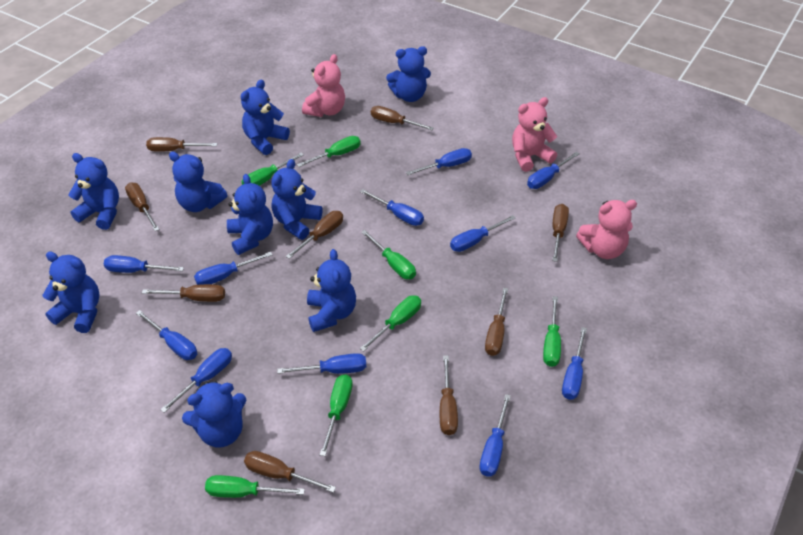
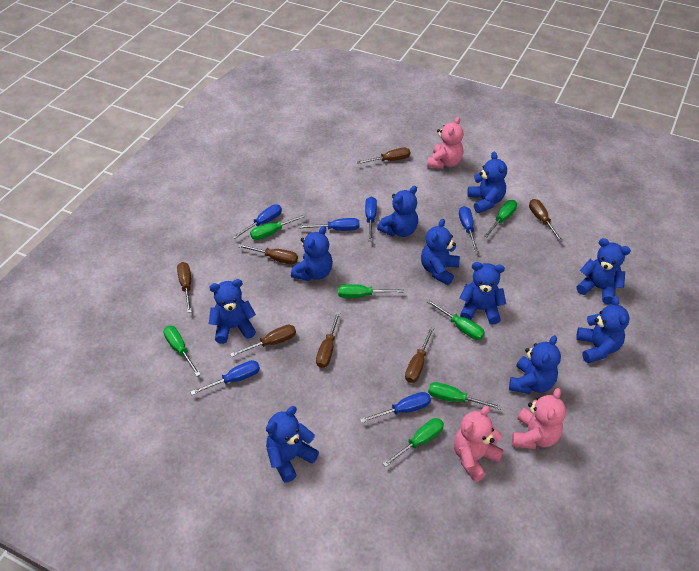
blue screwdriver: 11 -> 6
blue teddy bear: 9 -> 10
brown screwdriver: 9 -> 7

